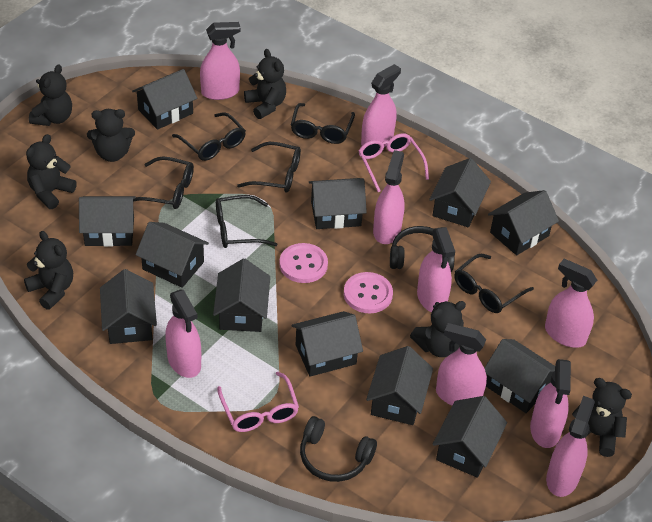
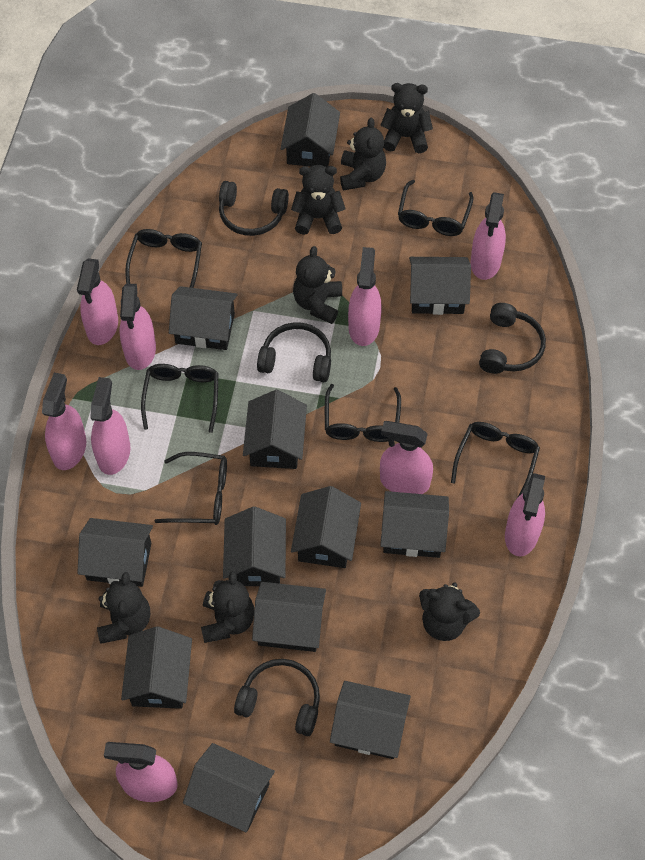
black headphones: 2 -> 4
pink button: 2 -> 0
pink glasses: 2 -> 0

